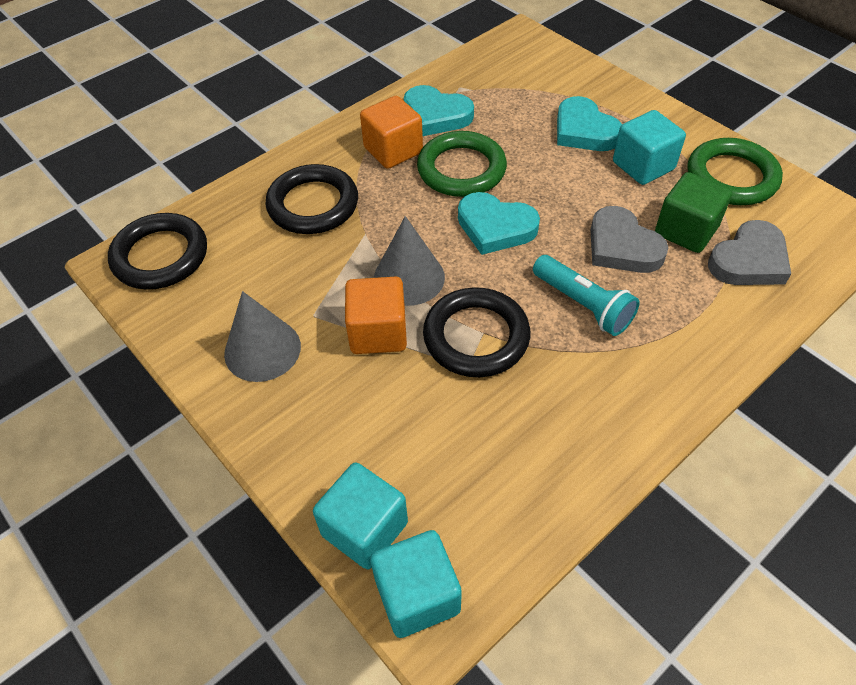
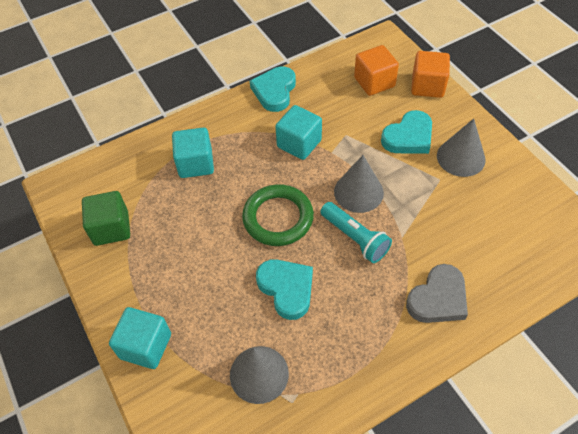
black ring: 3 -> 0
green ring: 2 -> 1
grey cone: 2 -> 3
grey heart: 2 -> 1

